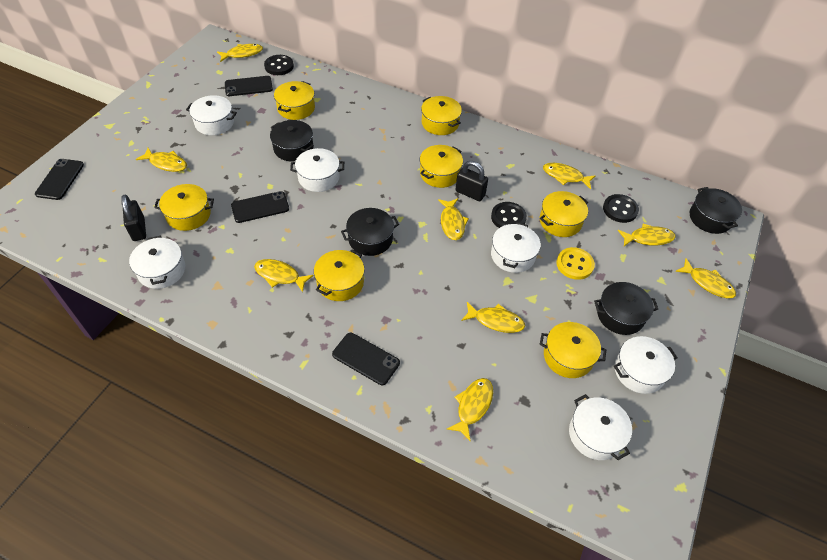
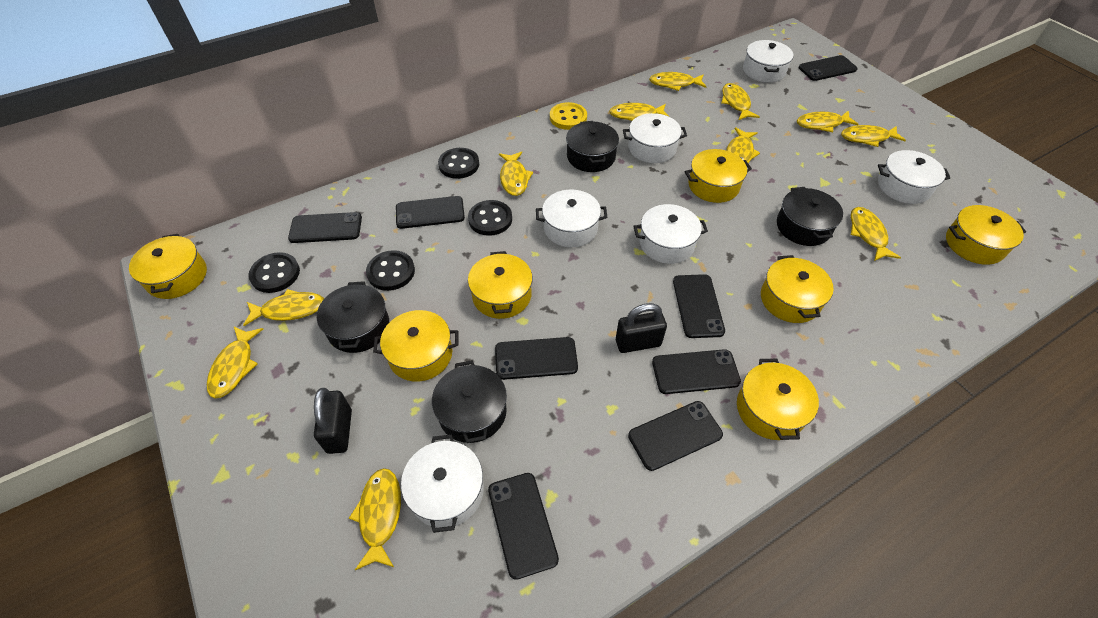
black button: 3 -> 4
black phone: 4 -> 8
yellow fish: 9 -> 11

